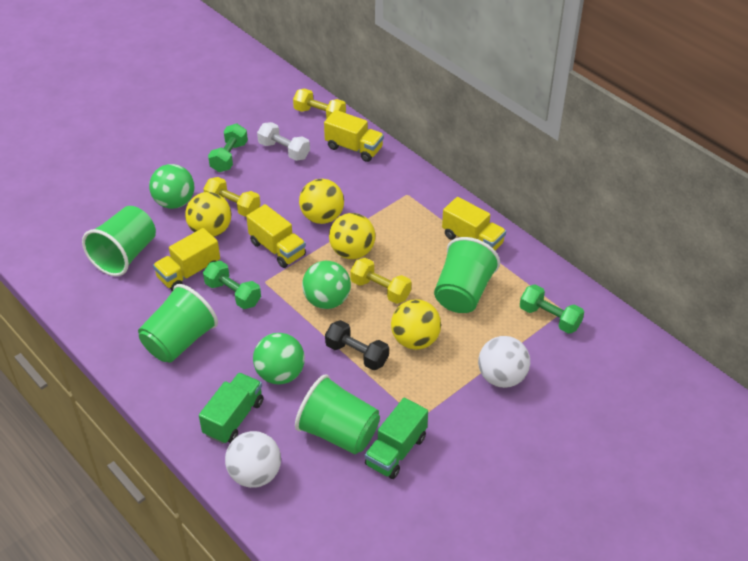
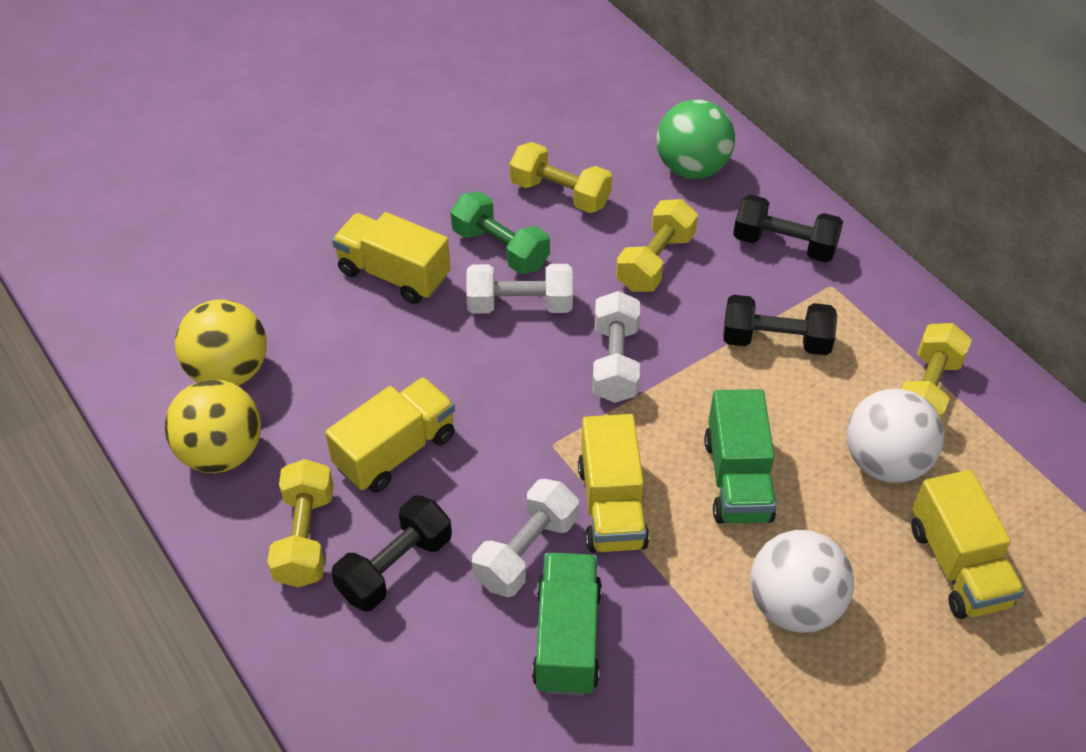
black dumbbell: 1 -> 3
green ball: 3 -> 1
green cup: 4 -> 0
green dumbbell: 3 -> 1
white dumbbell: 1 -> 3
yellow ball: 4 -> 2
yellow dumbbell: 3 -> 4

